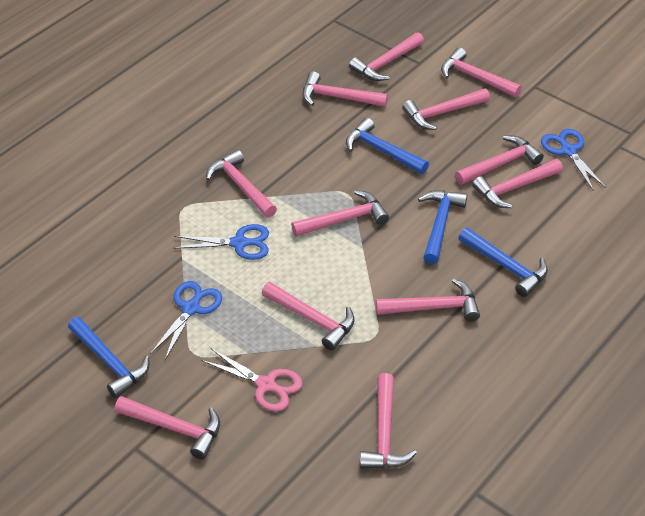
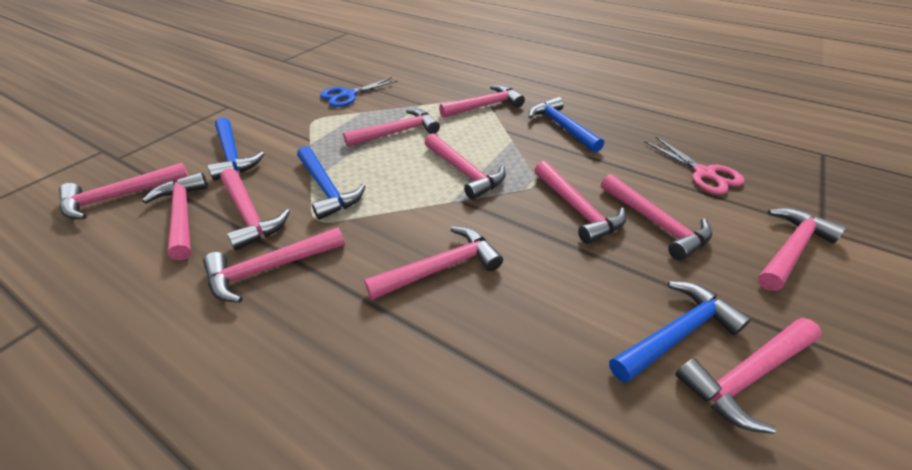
blue scissors: 3 -> 1

